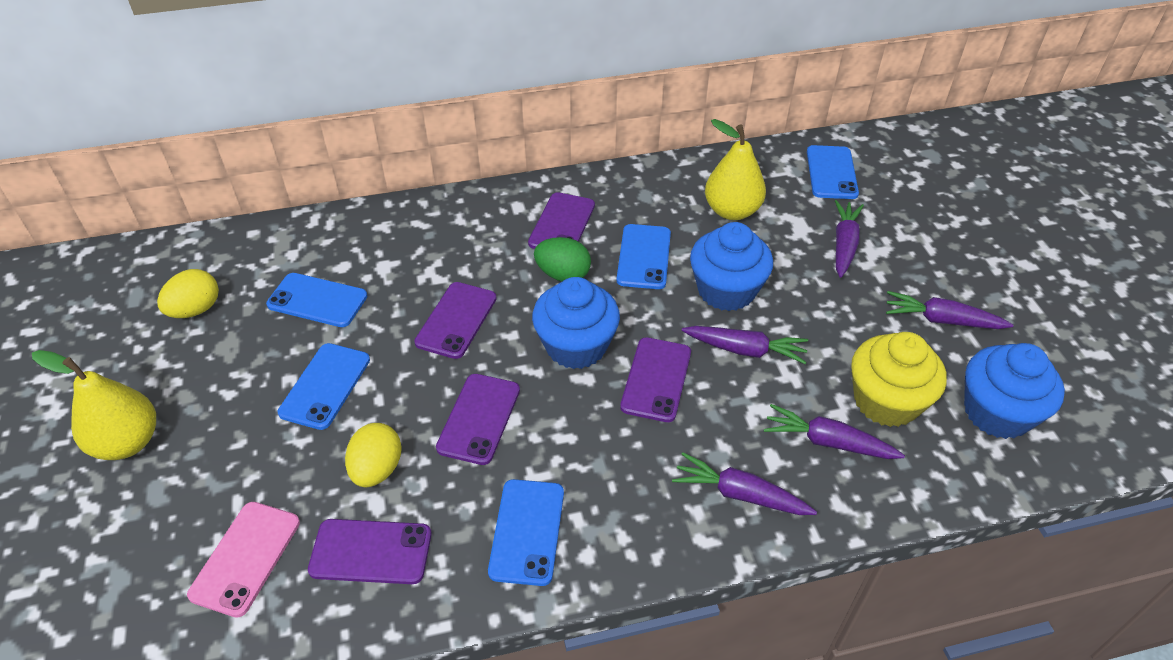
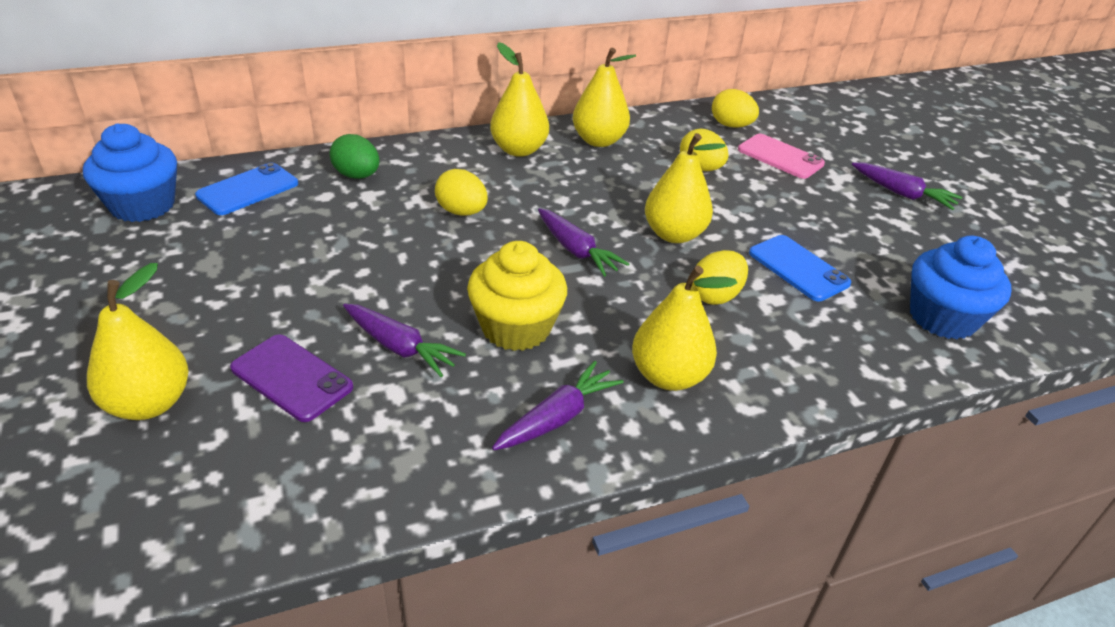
blue cupcake: 3 -> 2
blue phone: 5 -> 2
purple carrot: 5 -> 4
purple phone: 5 -> 1
yellow egg: 2 -> 4
yellow pear: 2 -> 5

